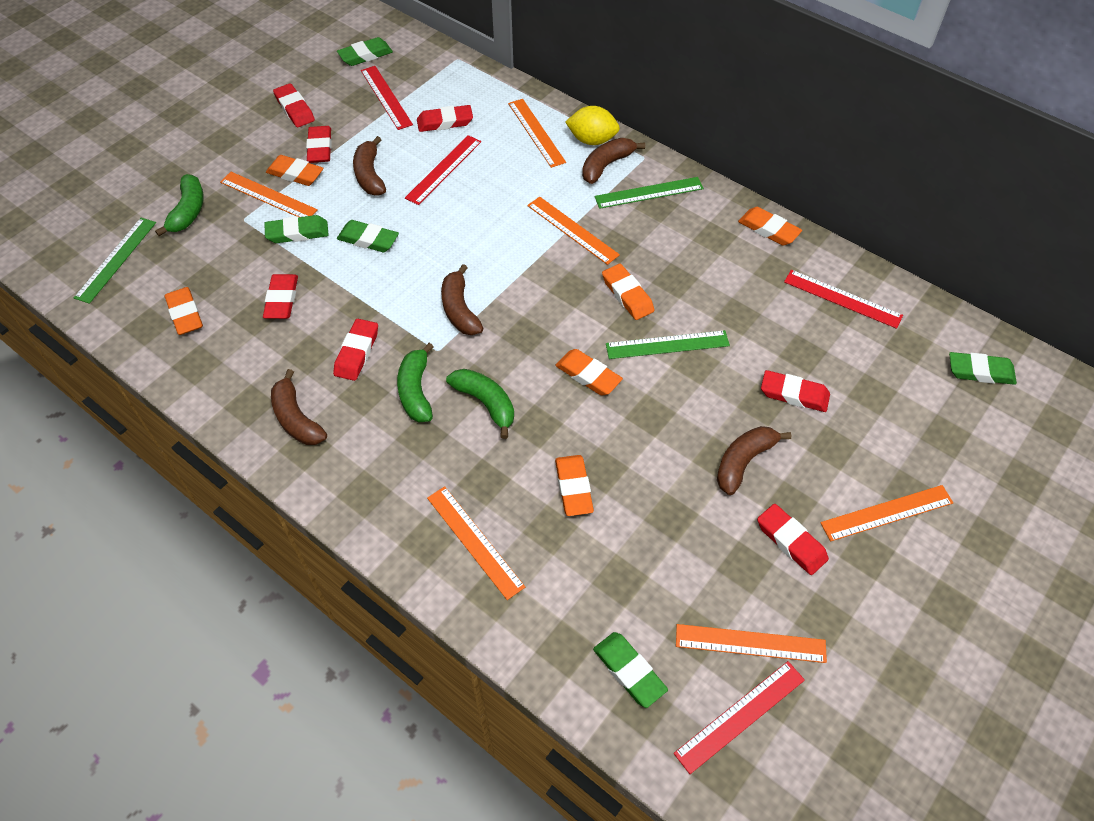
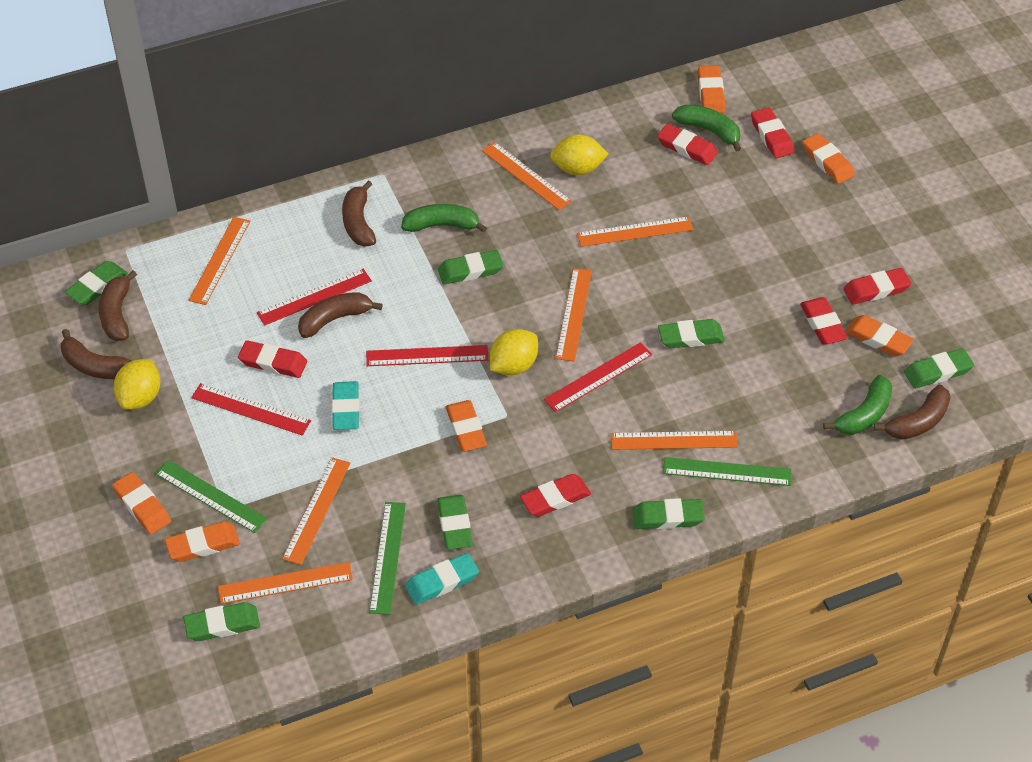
green eraser: 5 -> 7
orange ruler: 6 -> 7
red eraser: 7 -> 6
turquoise eraser: 0 -> 2
yellow lemon: 1 -> 3

